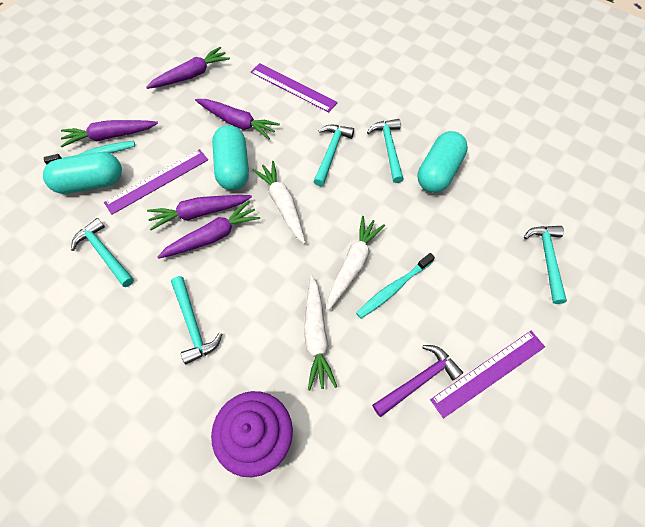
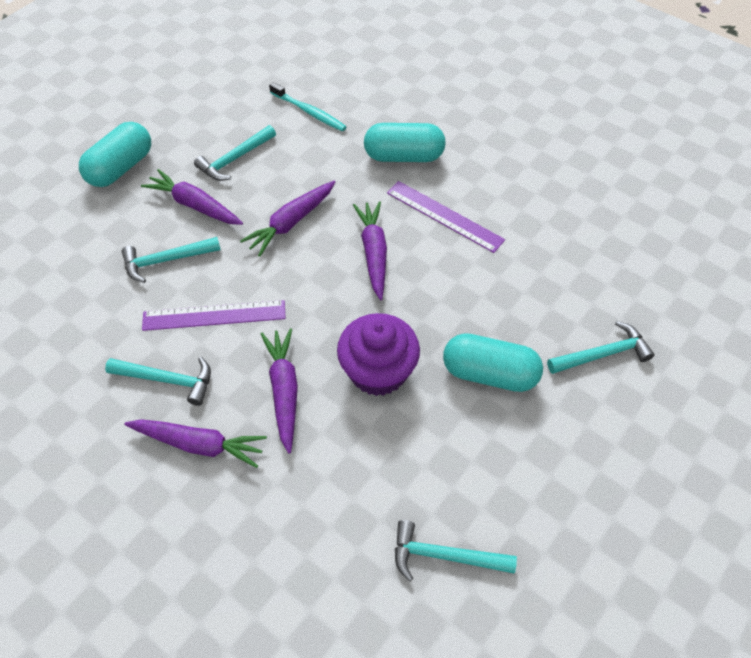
purple hammer: 1 -> 0
purple ruler: 3 -> 2
turquoise toothbrush: 2 -> 1
white carrot: 3 -> 0

